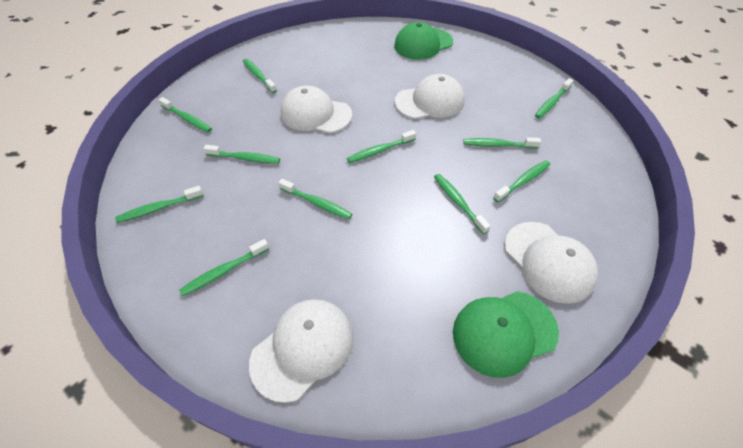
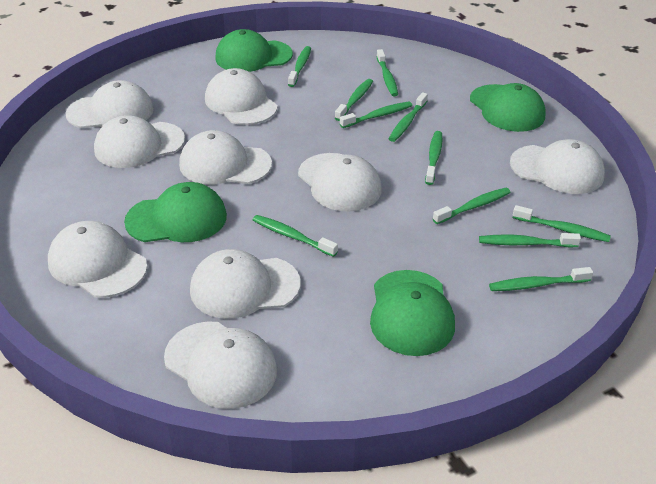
green cap: 2 -> 4
white cap: 4 -> 9

